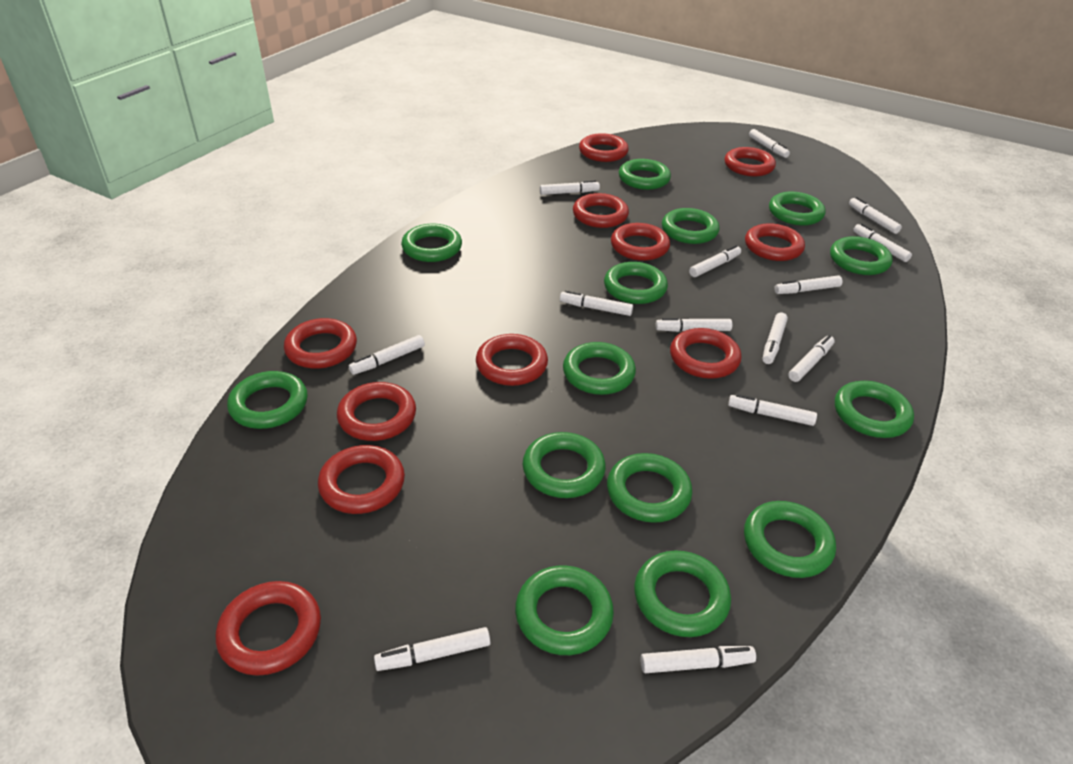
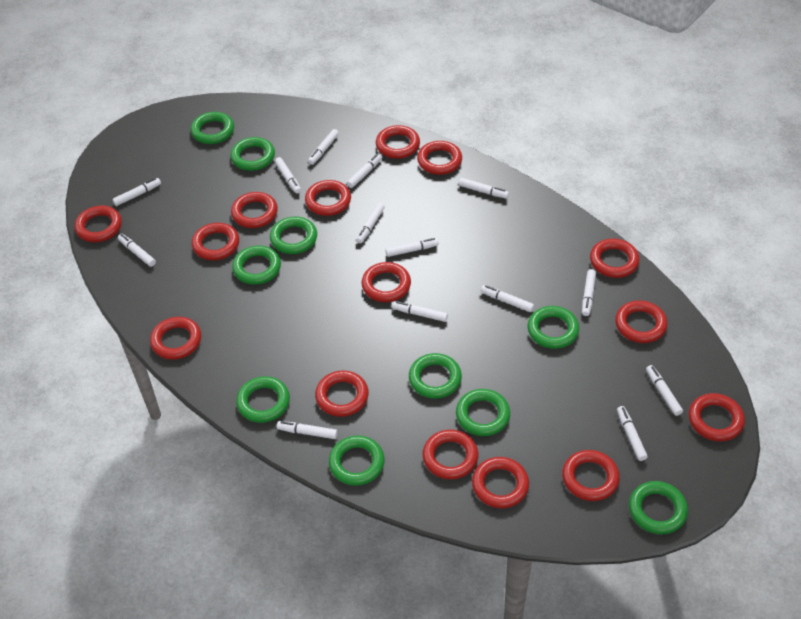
green ring: 14 -> 10
red ring: 11 -> 15

